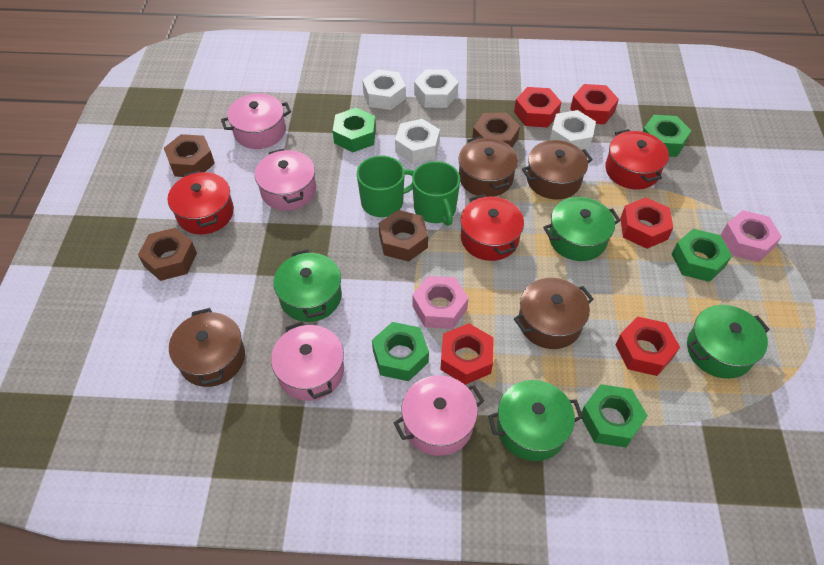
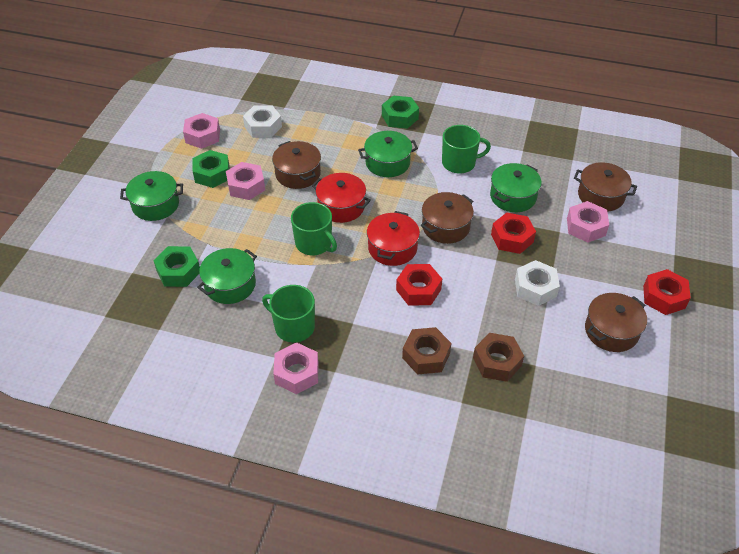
brown nut: 4 -> 2
green mug: 2 -> 3
green nut: 5 -> 3
pink nut: 2 -> 4
pink pot: 4 -> 0
red nut: 5 -> 3
red pot: 3 -> 2
white nut: 4 -> 2

